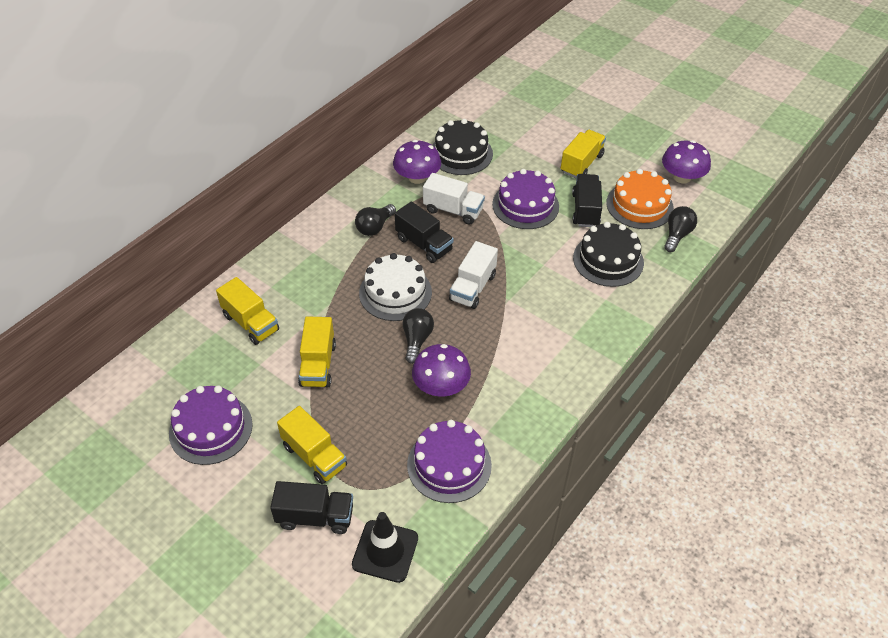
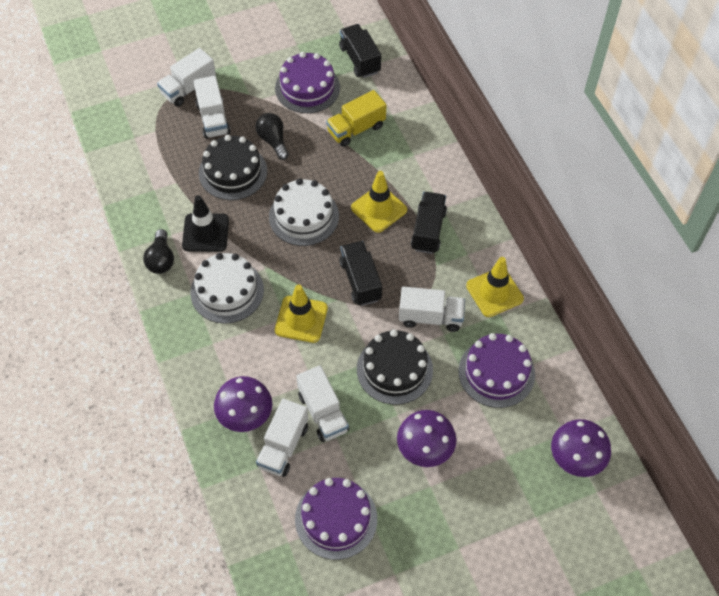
black light bulb: 3 -> 2
orange cake: 1 -> 0
white cake: 1 -> 2
white truck: 2 -> 5
yellow traffic cone: 0 -> 3
yellow truck: 4 -> 1

